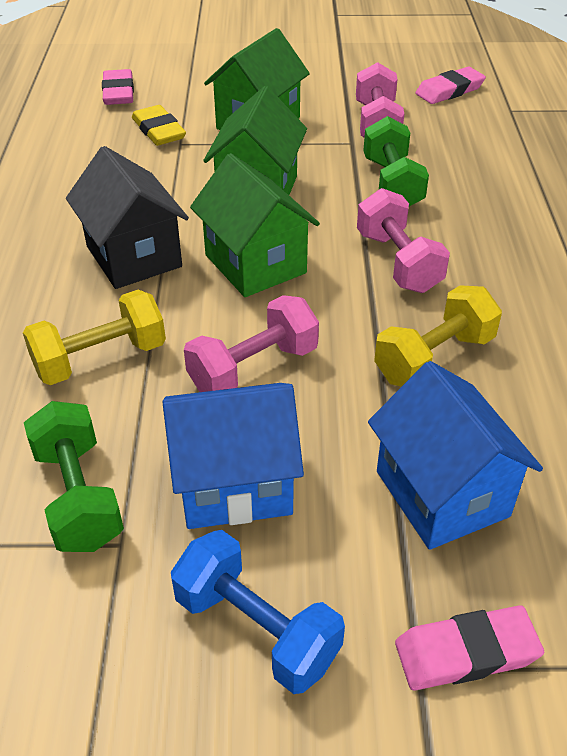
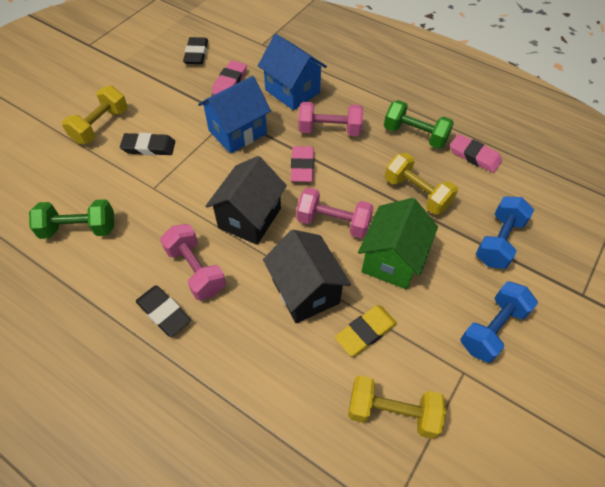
black eraser: 0 -> 3
black house: 1 -> 2
blue dumbbell: 1 -> 2
green house: 3 -> 1
yellow dumbbell: 2 -> 3

